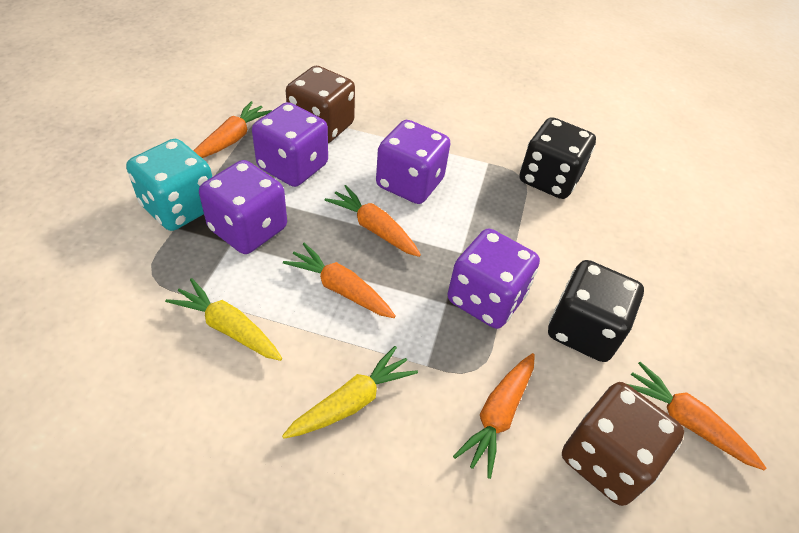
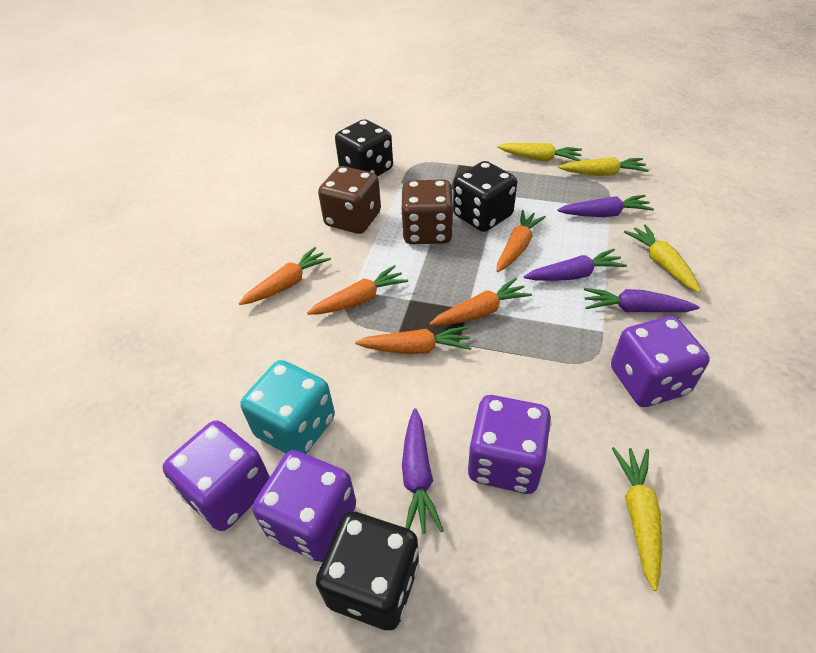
black dice: 2 -> 3
purple carrot: 0 -> 4
yellow carrot: 2 -> 4

